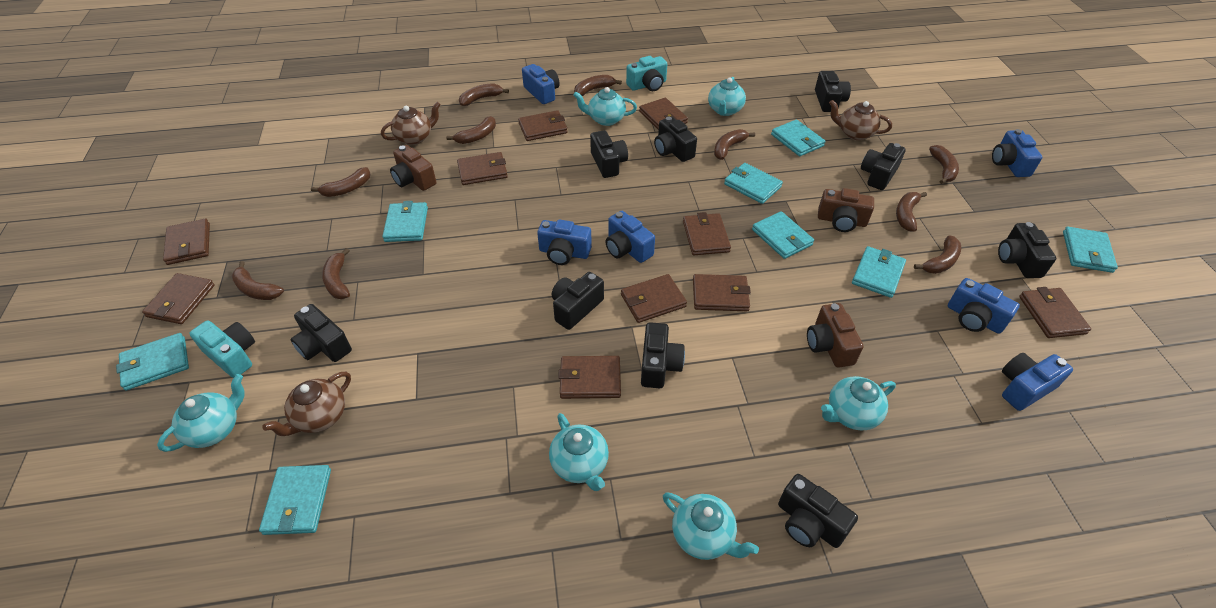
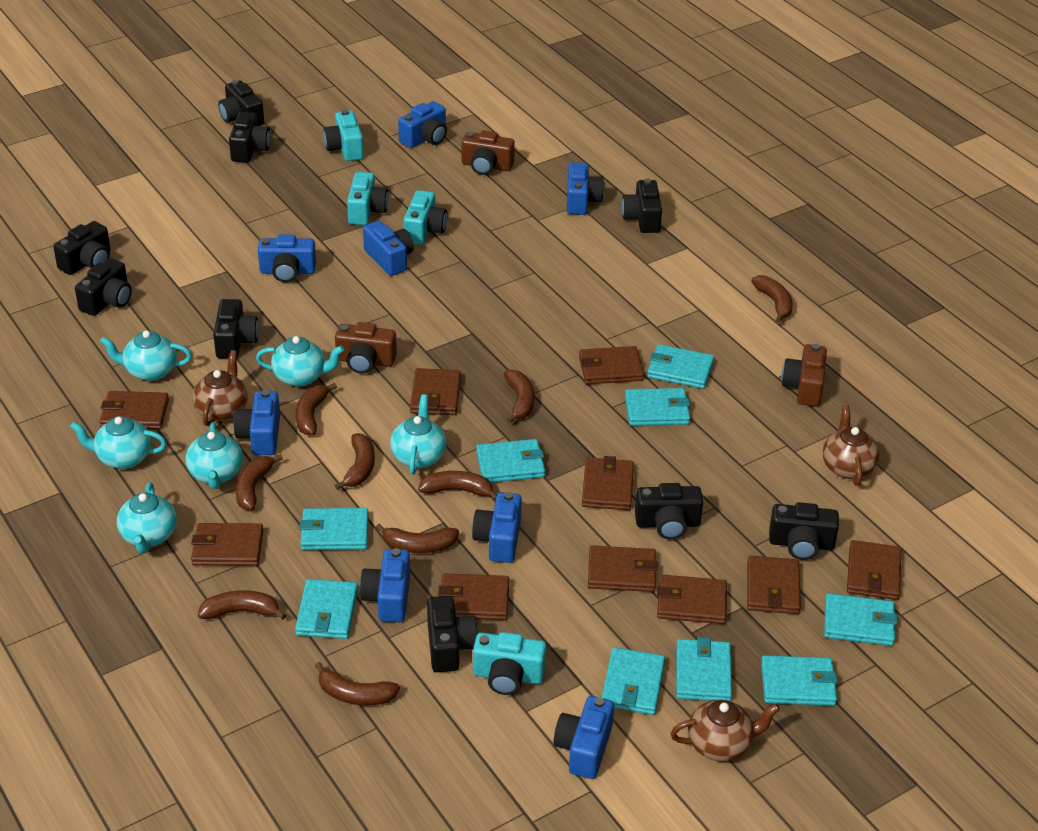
blue camera: 6 -> 8
brown banana: 10 -> 9
turquoise camera: 2 -> 4
turquoise wallet: 8 -> 9

